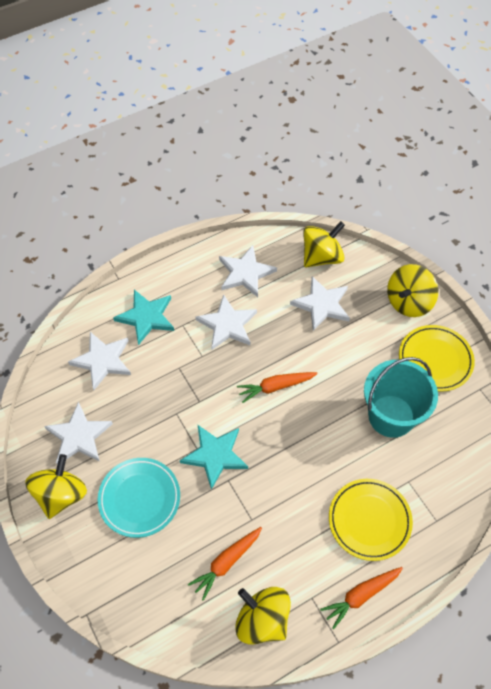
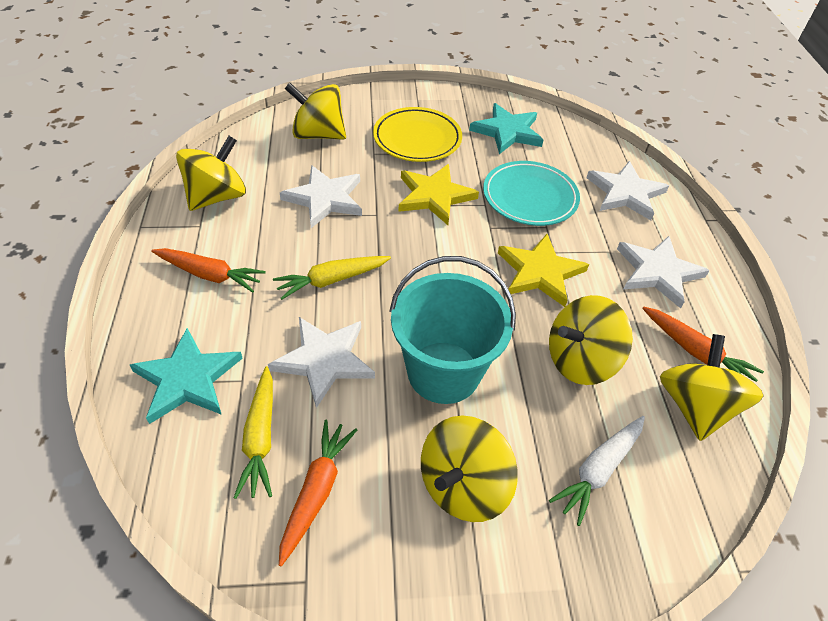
white carrot: 0 -> 1
white star: 5 -> 4
yellow carrot: 0 -> 2
yellow plate: 2 -> 1
yellow spinning top: 4 -> 5
yellow star: 0 -> 2

